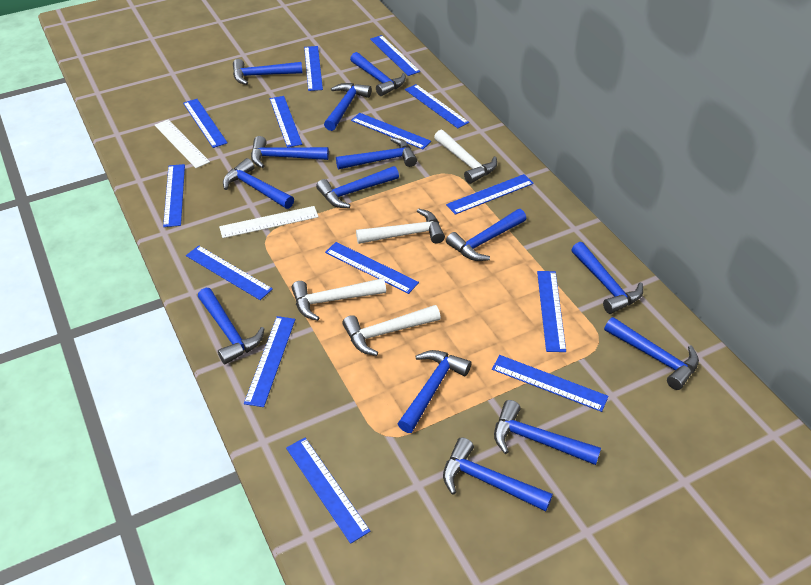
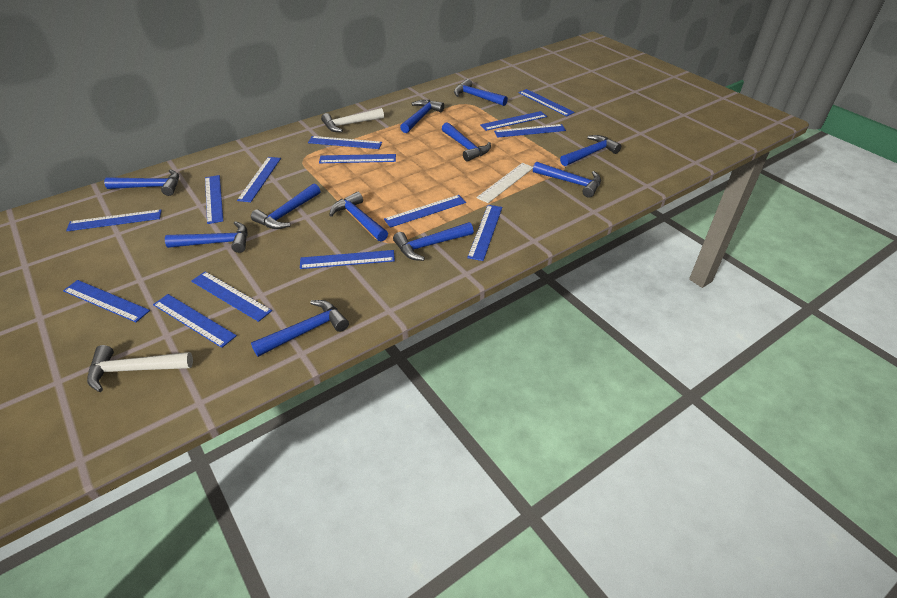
blue hammer: 14 -> 11
white hammer: 4 -> 2
white ruler: 2 -> 1

